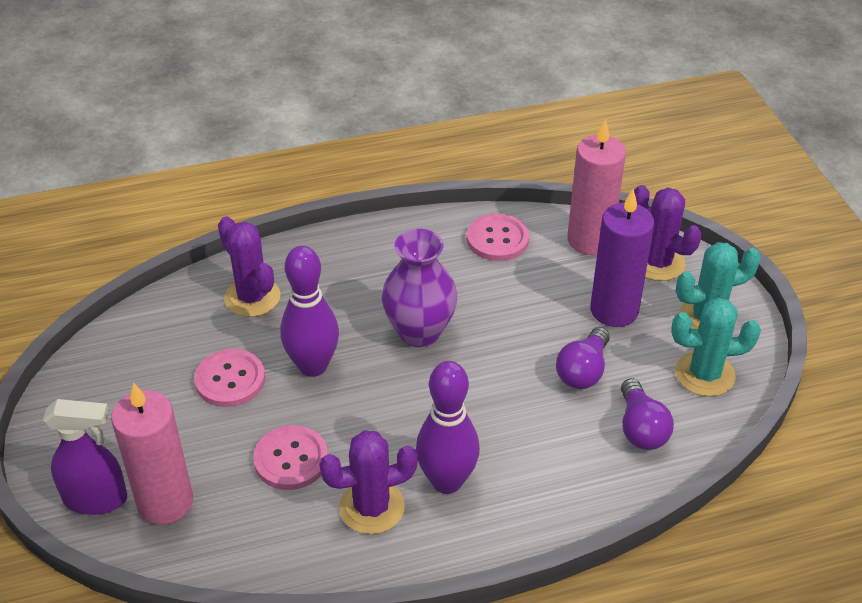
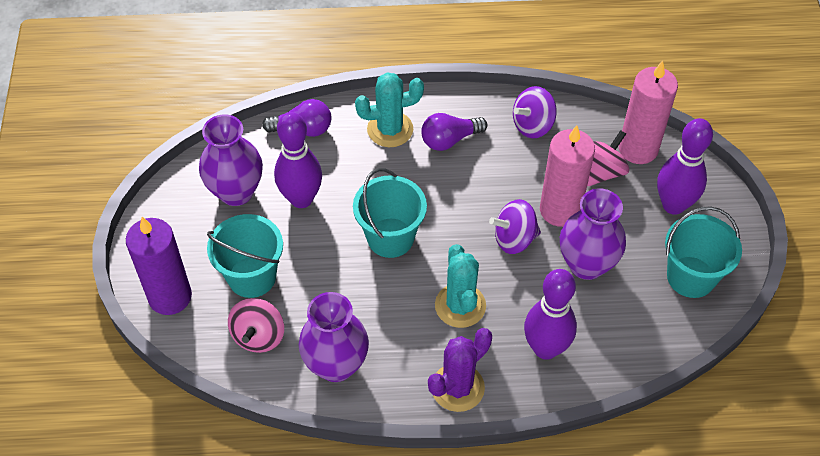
pink button: 3 -> 0
pink spinning top: 0 -> 2
purple bowling pin: 2 -> 3
purple cactus: 3 -> 1
purple spinning top: 0 -> 2
purple spray bottle: 1 -> 0
purple vase: 1 -> 3
turquoise bucket: 0 -> 3

